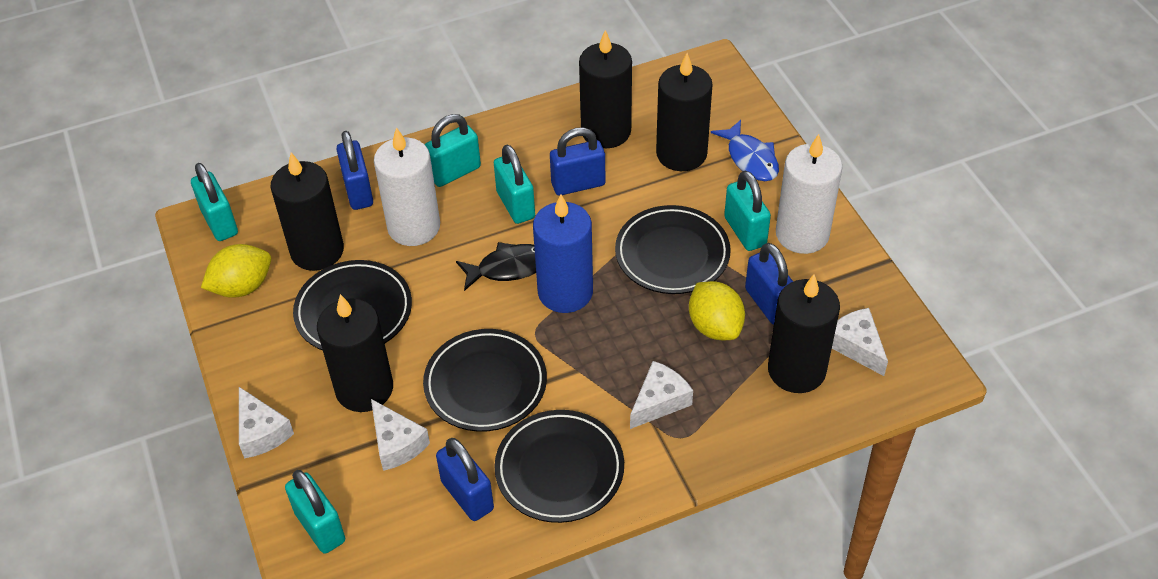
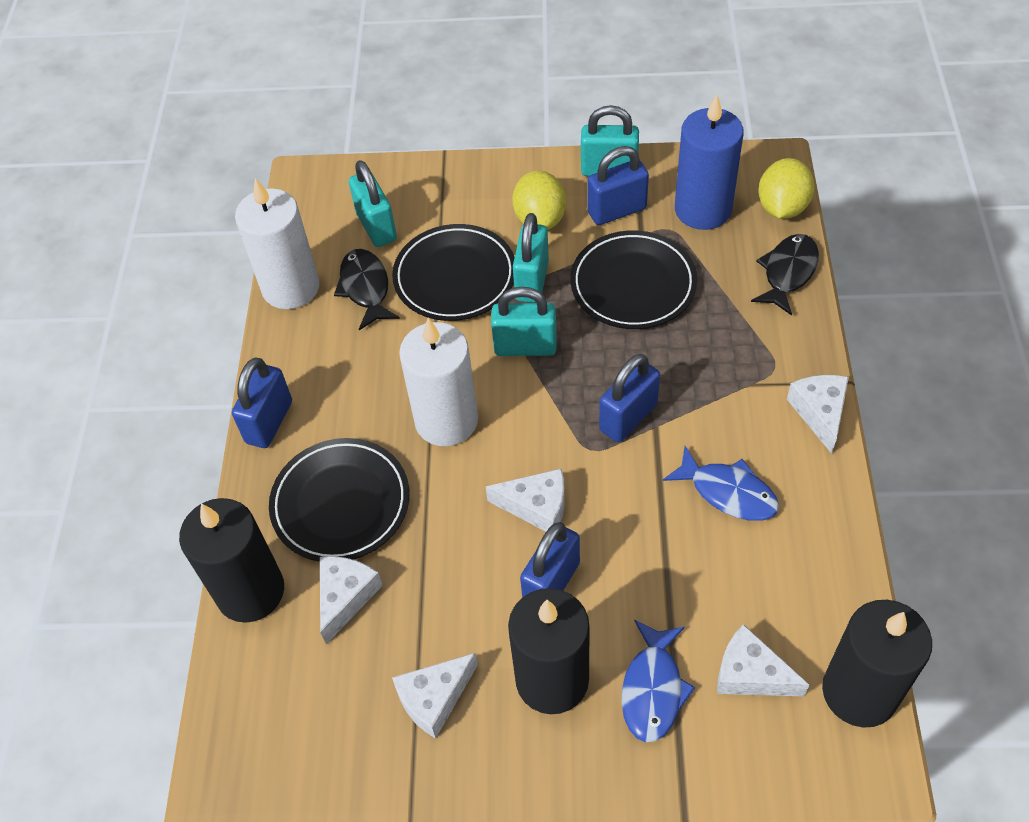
black candle: 5 -> 3
black fish: 1 -> 2
black plate: 4 -> 3
blue fish: 1 -> 2
turquoise padlock: 5 -> 4
white cheese: 4 -> 5

